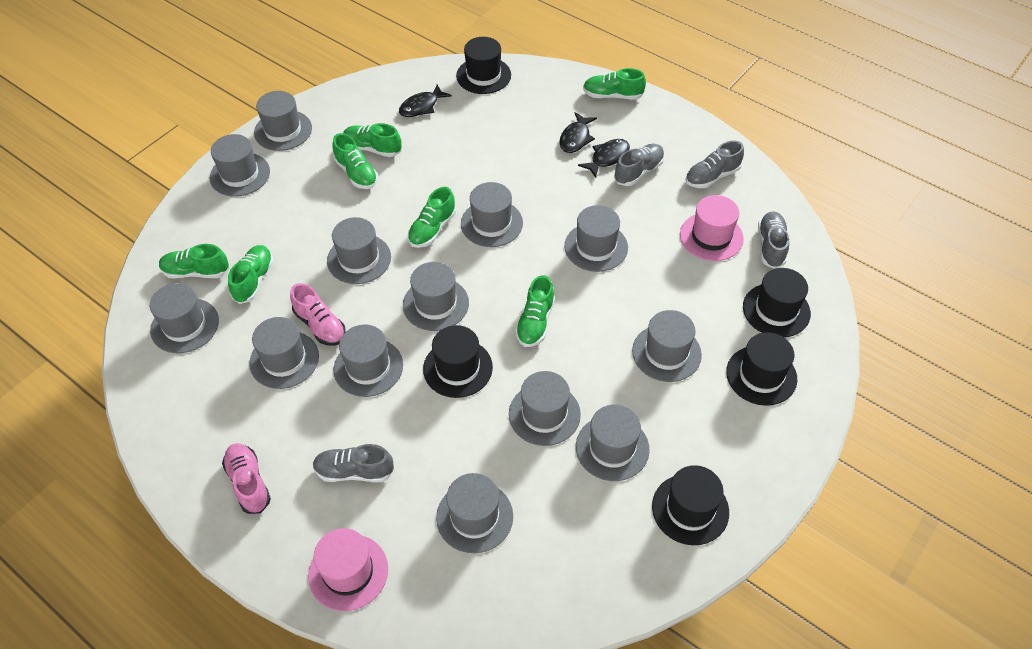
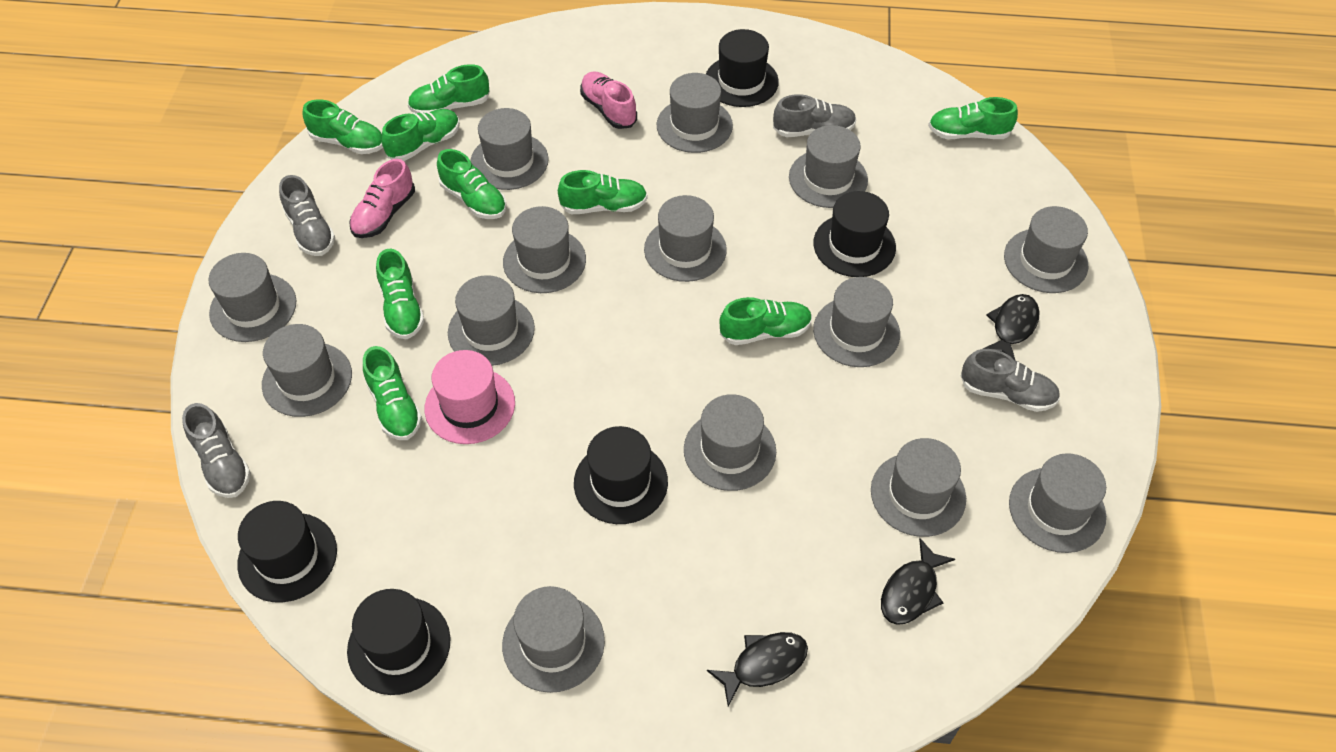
green shoe: 7 -> 9
grey hat: 13 -> 14
pink hat: 2 -> 1

